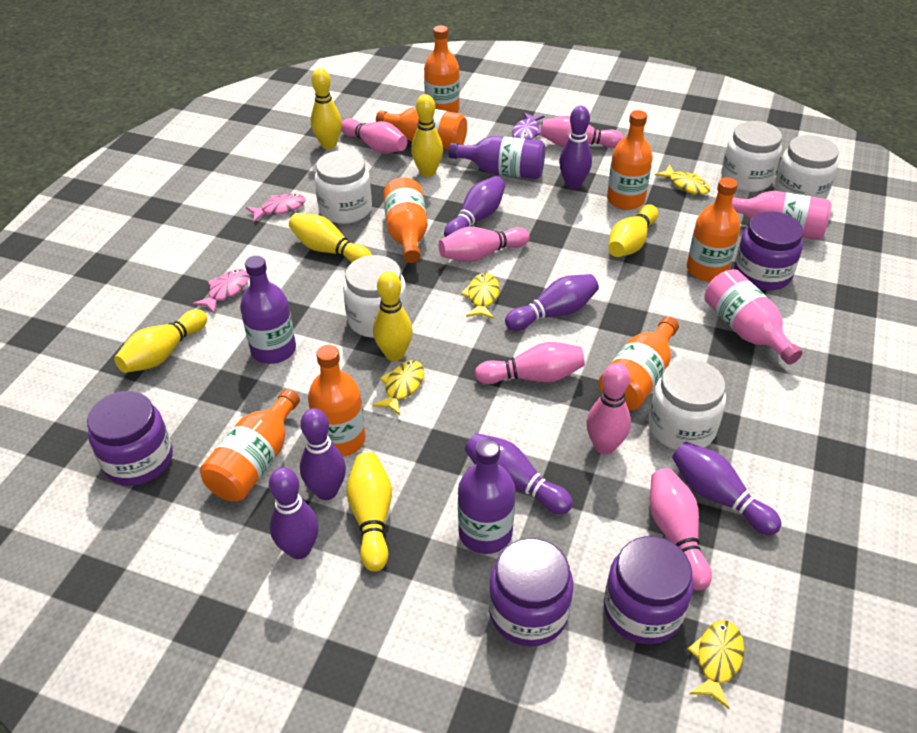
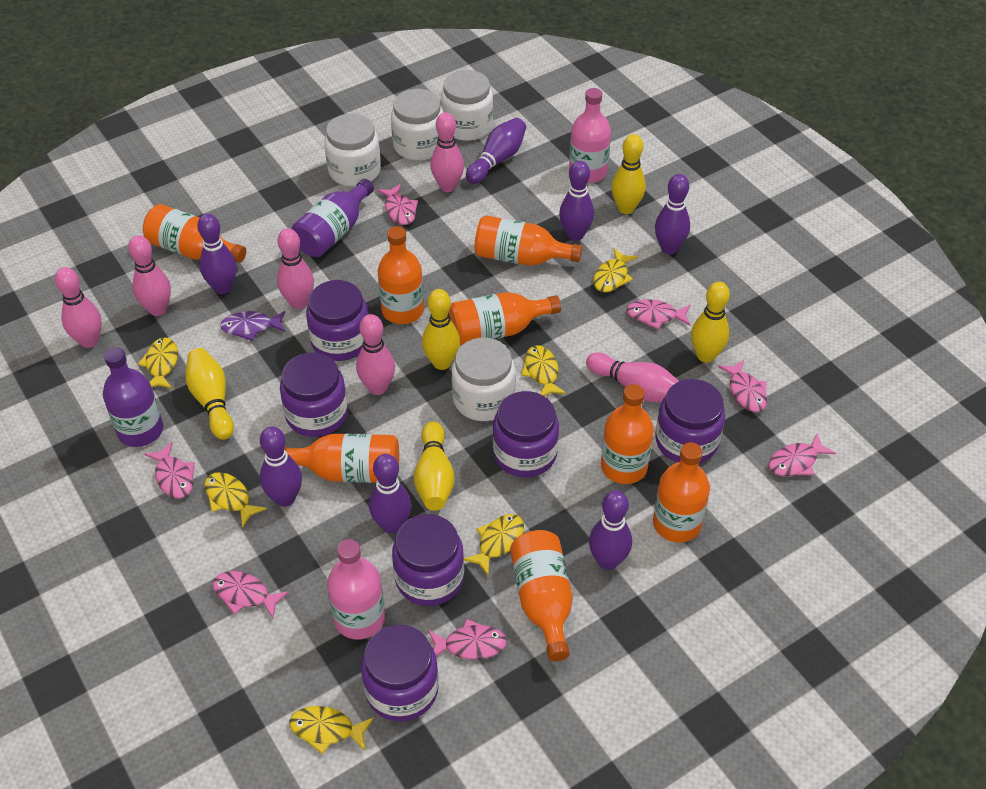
pink fish: 2 -> 7
purple bottle: 3 -> 2
purple jar: 4 -> 6
white jar: 5 -> 4
yellow bowling pin: 7 -> 5
yellow fish: 4 -> 6

